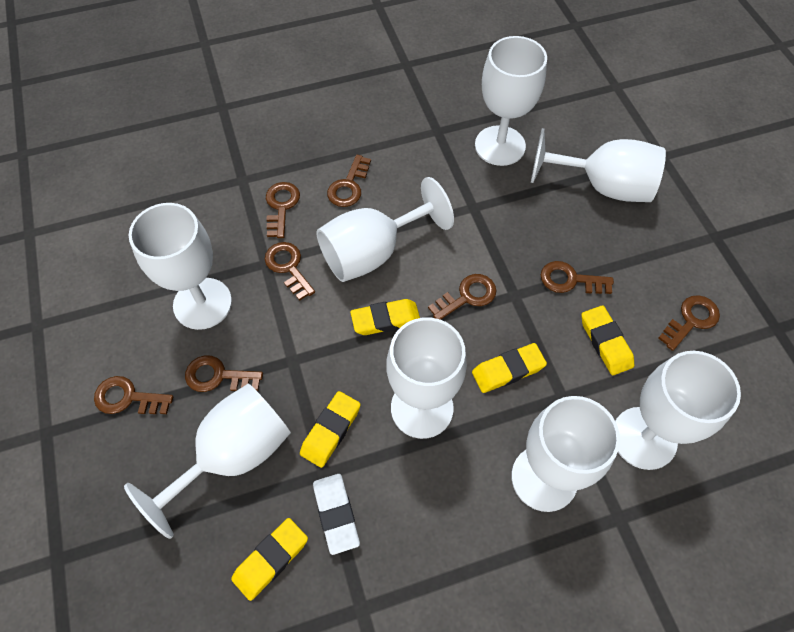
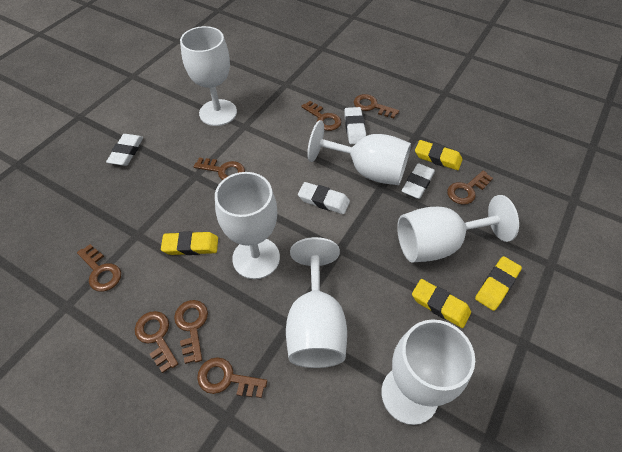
white eraser: 1 -> 4
white goblet: 8 -> 6
yellow eraser: 5 -> 4

